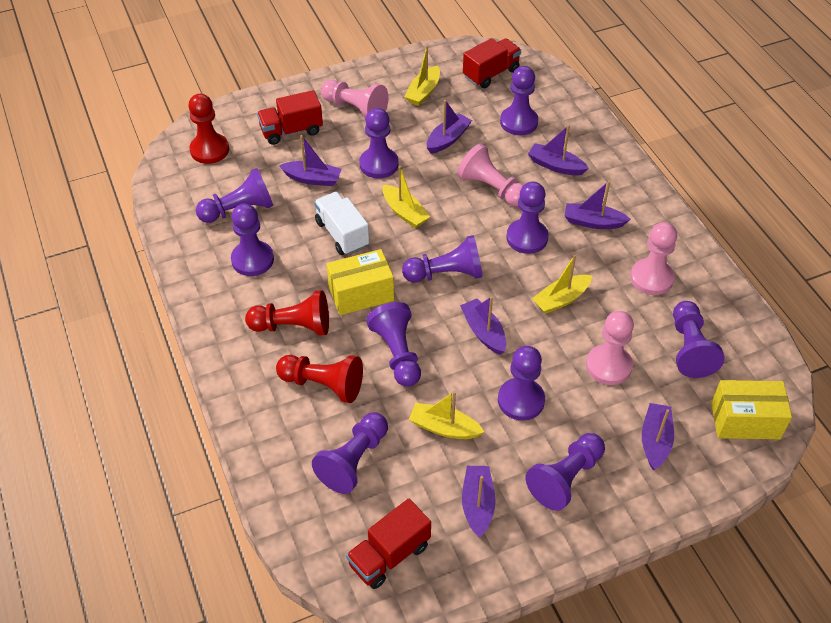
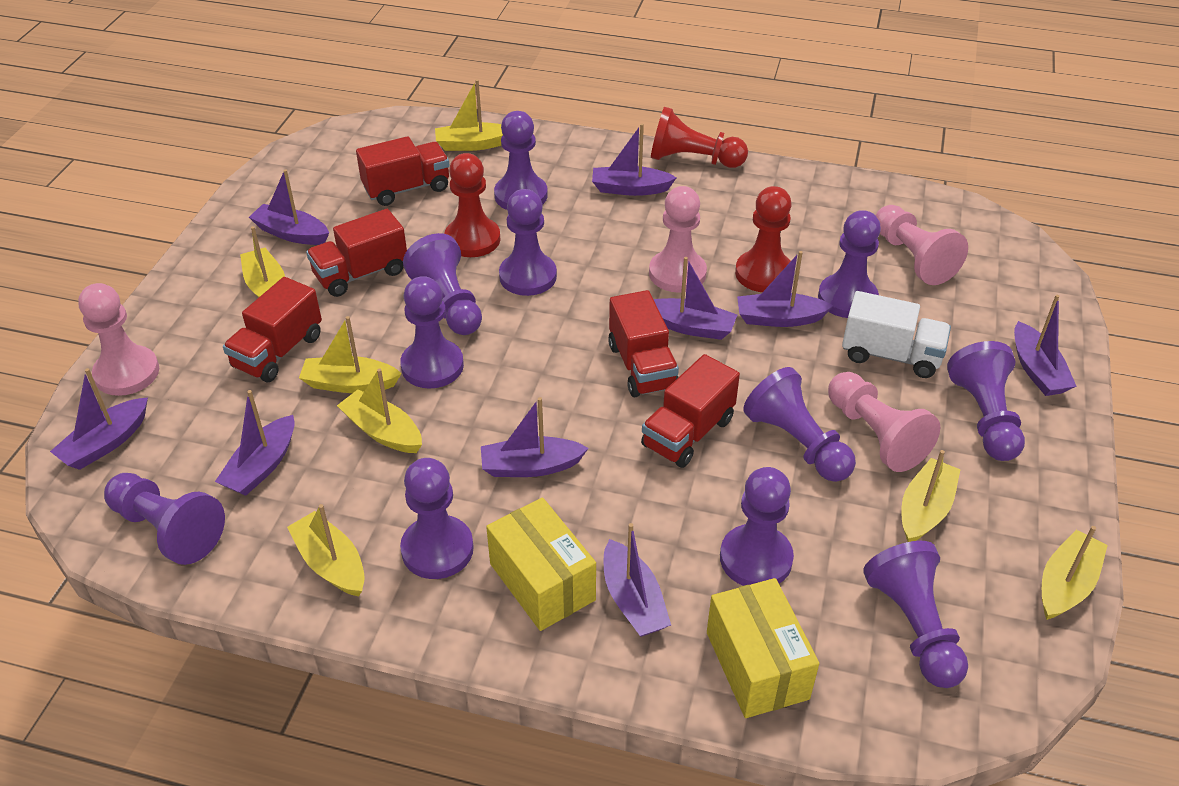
purple boat: 7 -> 9
red truck: 3 -> 5
yellow boat: 4 -> 7

